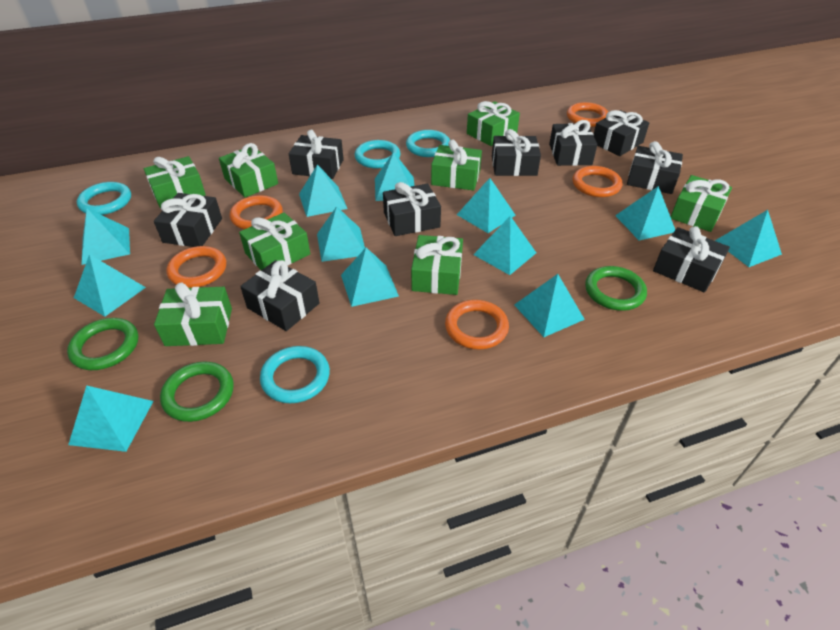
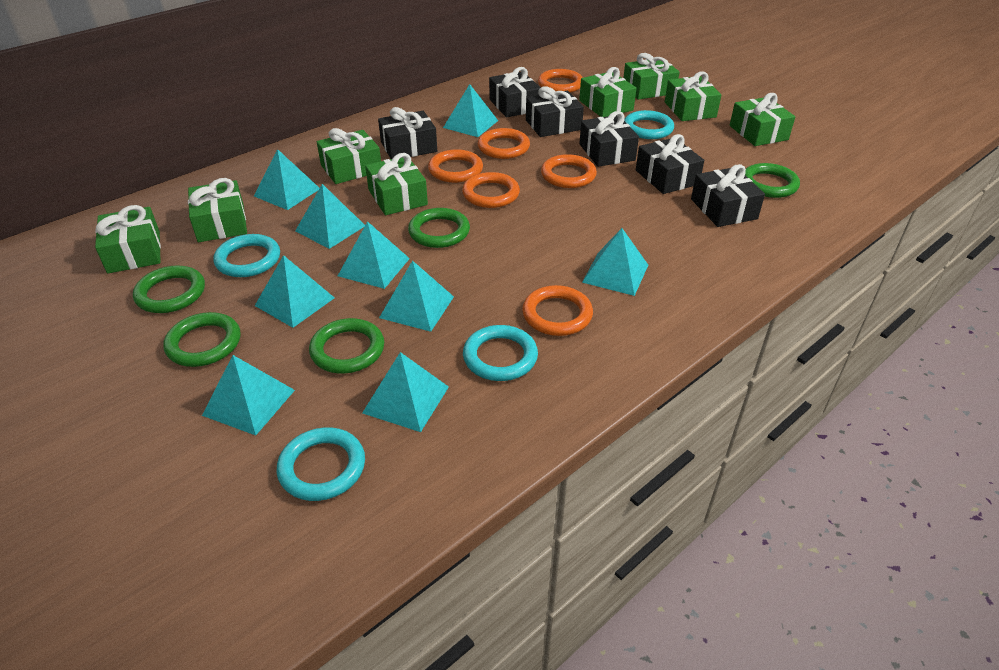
black gift: 9 -> 6
green ring: 3 -> 5
orange ring: 5 -> 6
turquoise pyramid: 12 -> 9

